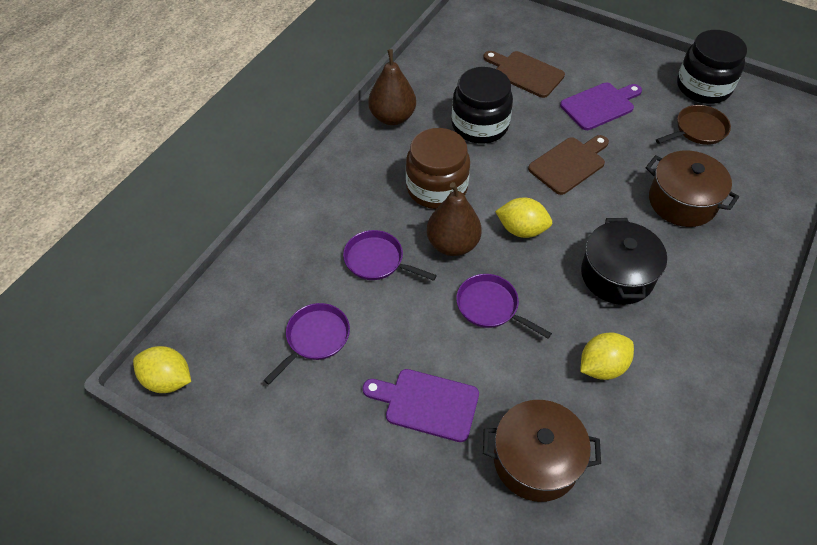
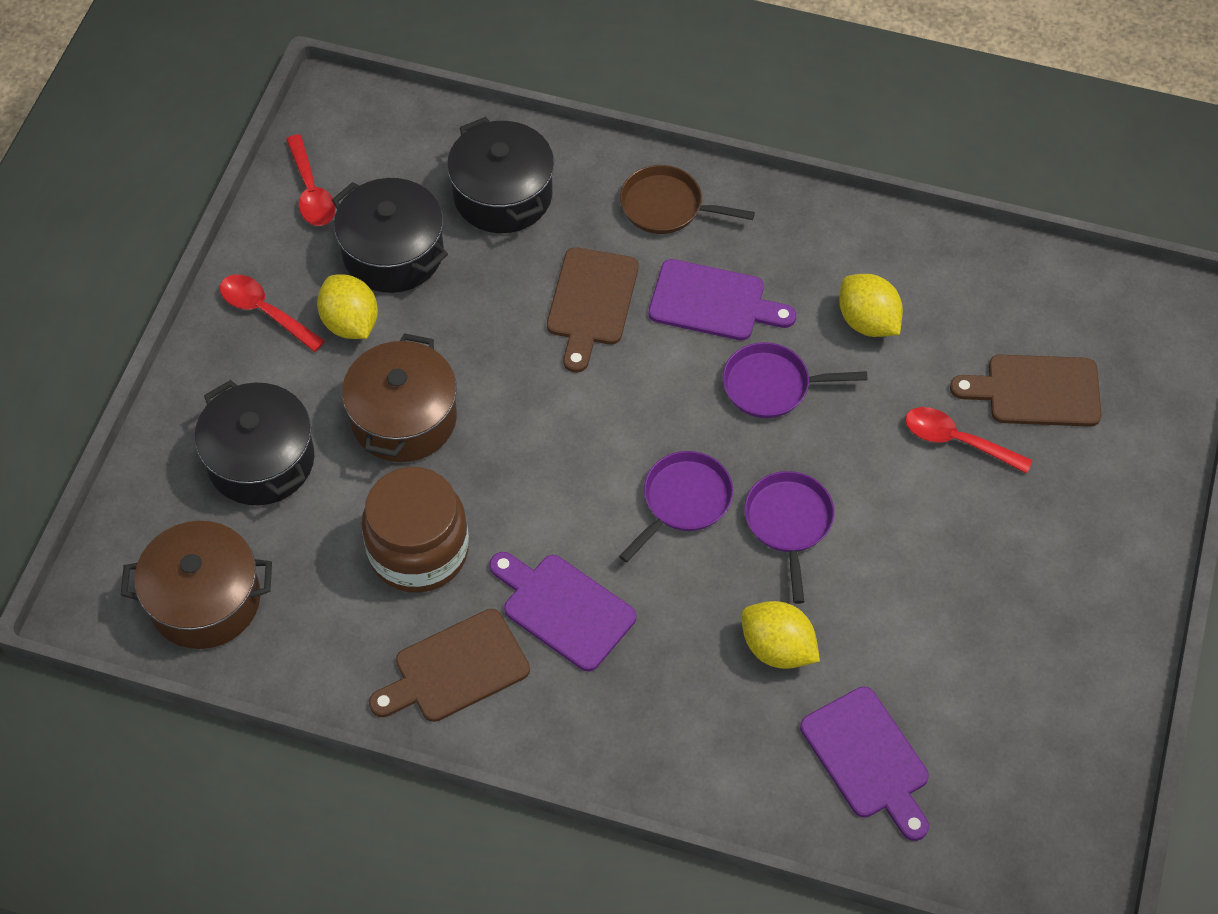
black jar: 2 -> 0
black pot: 1 -> 3
brown cutting board: 2 -> 3
brown pear: 2 -> 0
purple cutting board: 2 -> 3
red spoon: 0 -> 3

